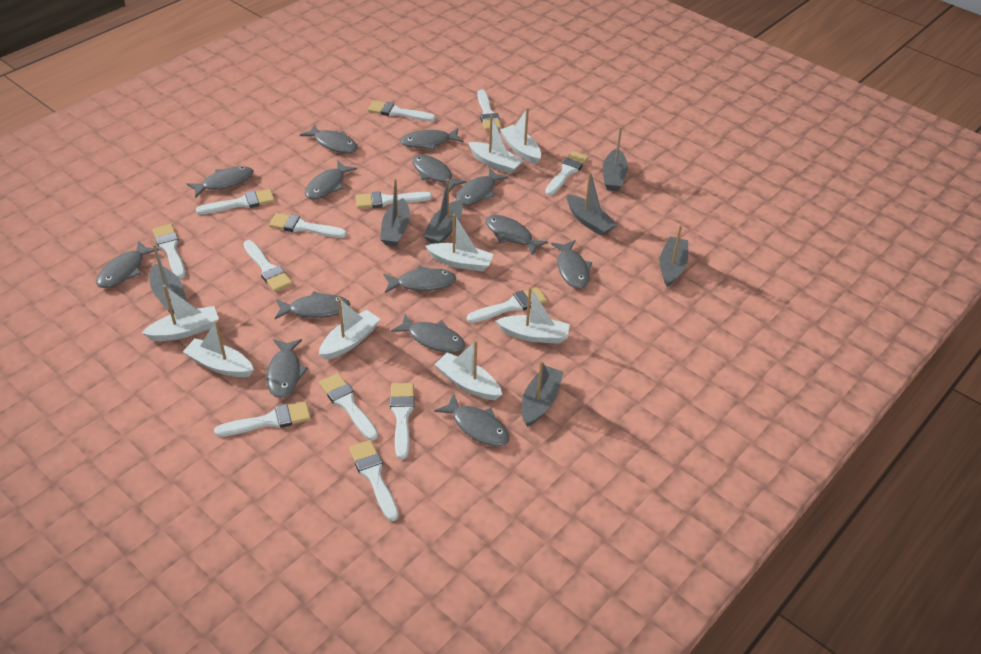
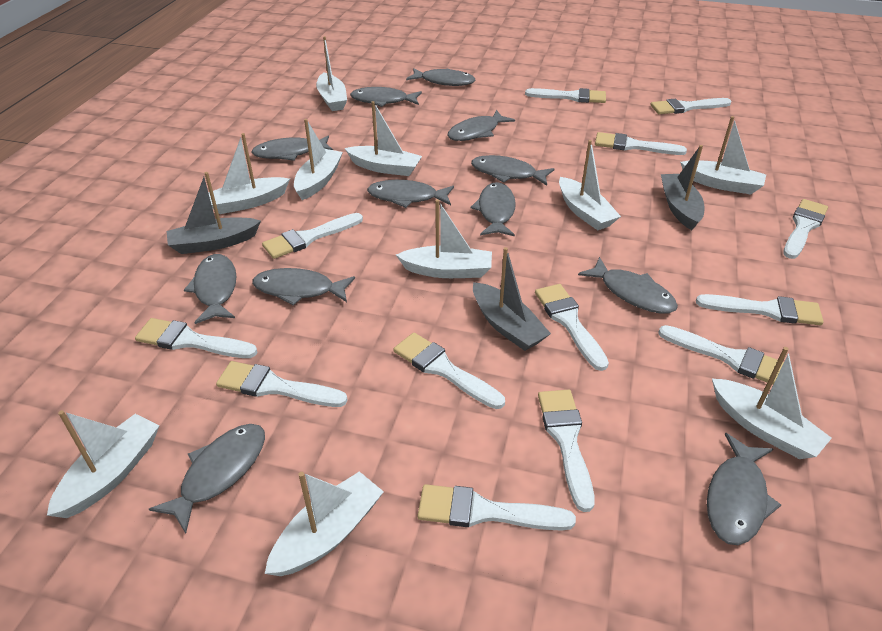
grey boat: 7 -> 3
grey fish: 14 -> 12
white boat: 8 -> 10

